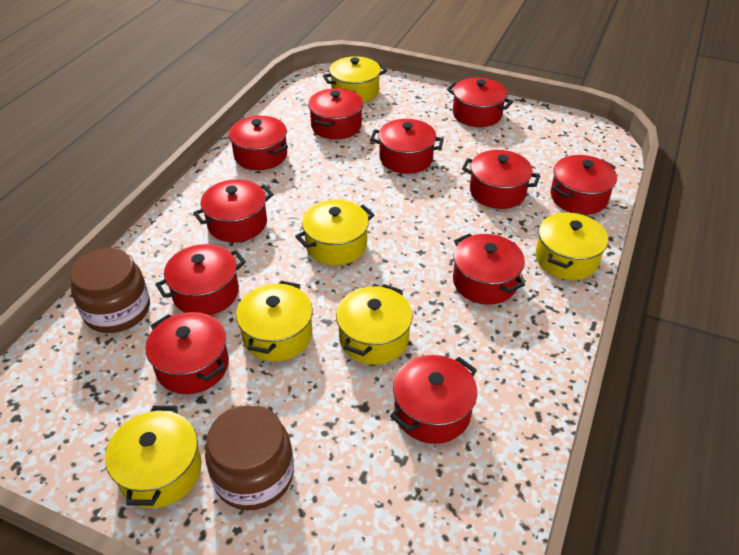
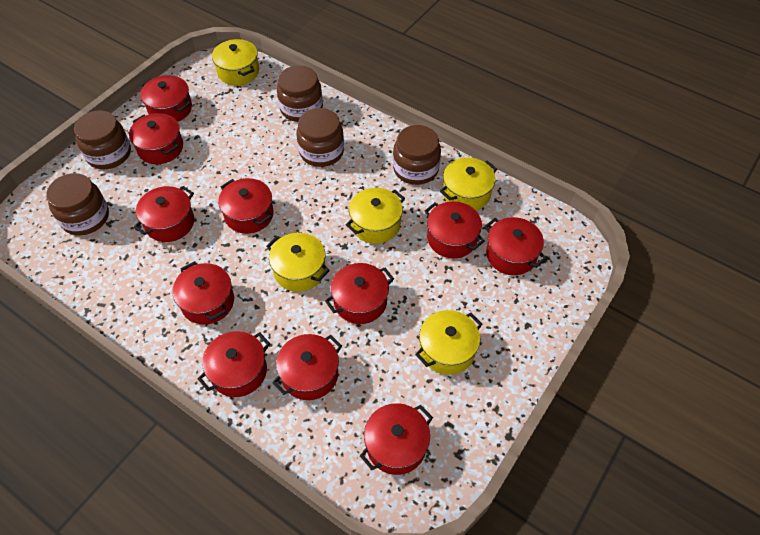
brown jar: 2 -> 5
yellow pot: 6 -> 5

